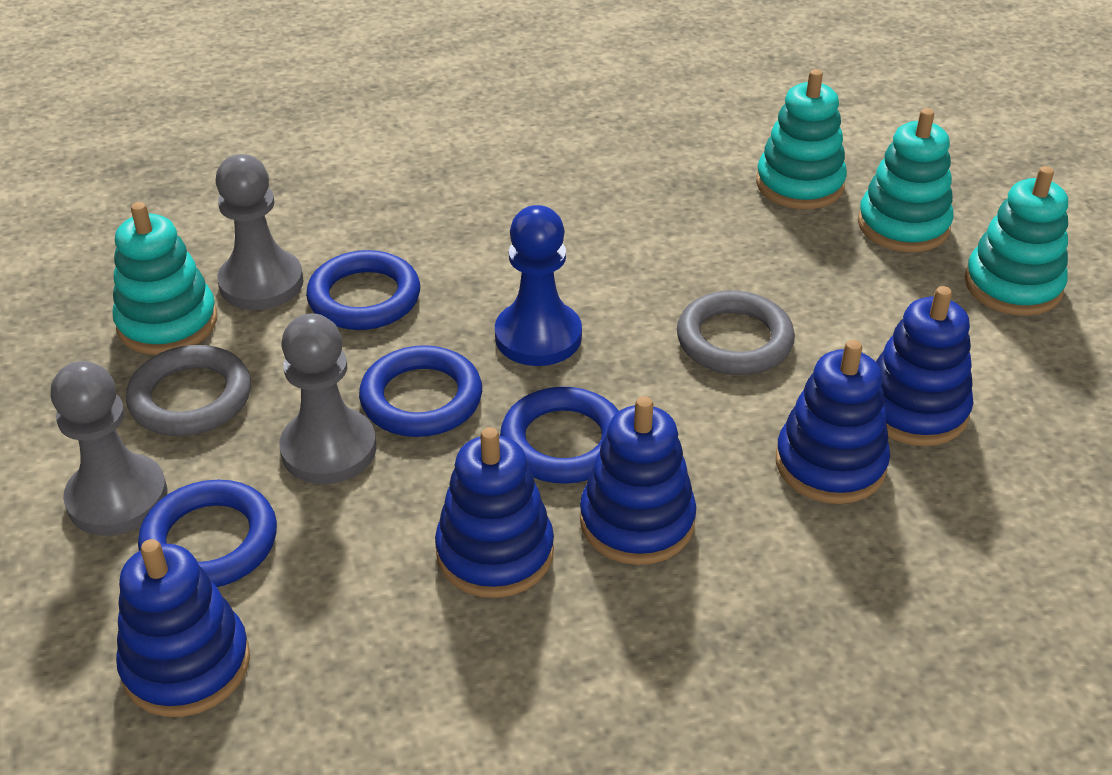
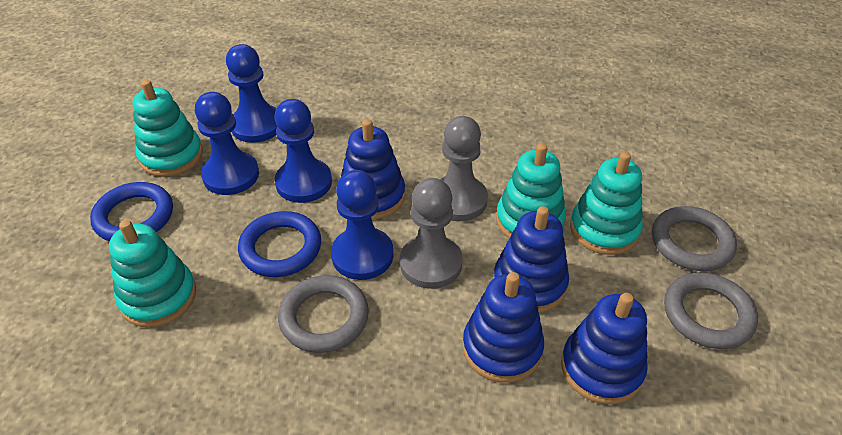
blue pawn: 1 -> 4
blue ring: 4 -> 2
blue stacking toy: 5 -> 4
grey pawn: 3 -> 2
grey ring: 2 -> 3

